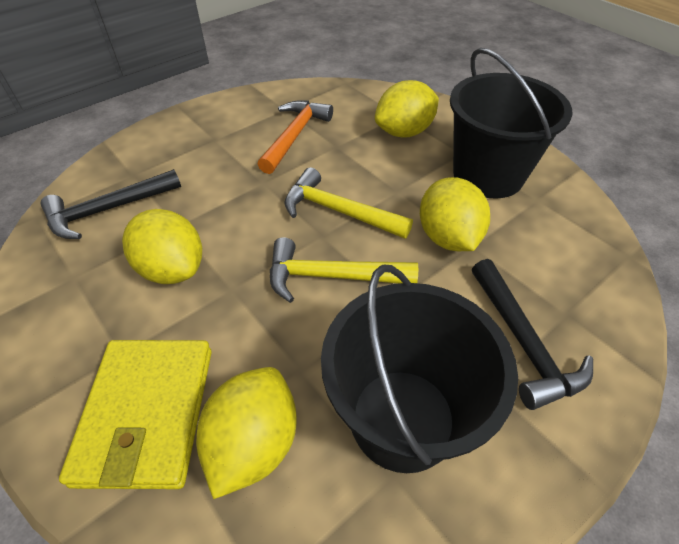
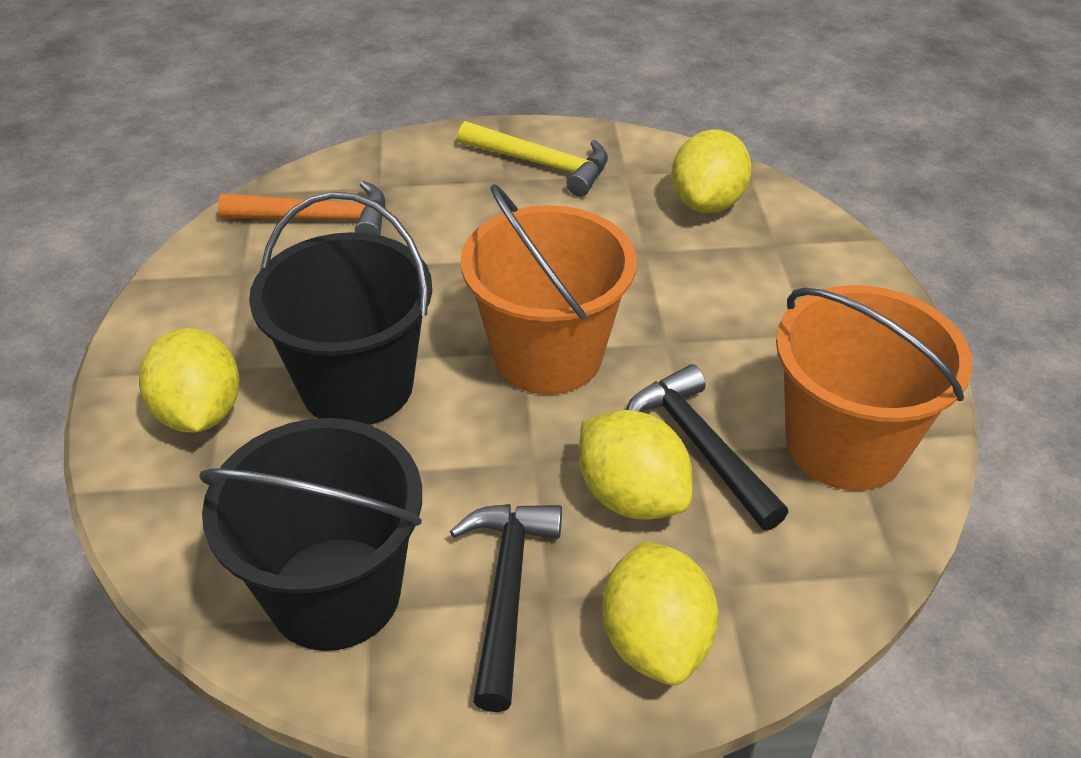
orange bucket: 0 -> 2
yellow hammer: 2 -> 1
yellow wallet: 1 -> 0

